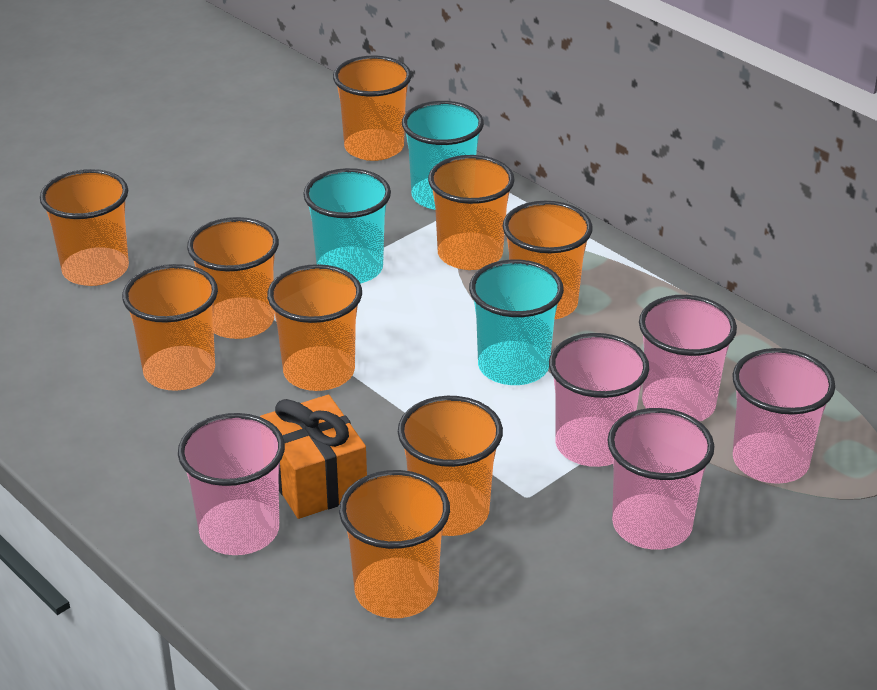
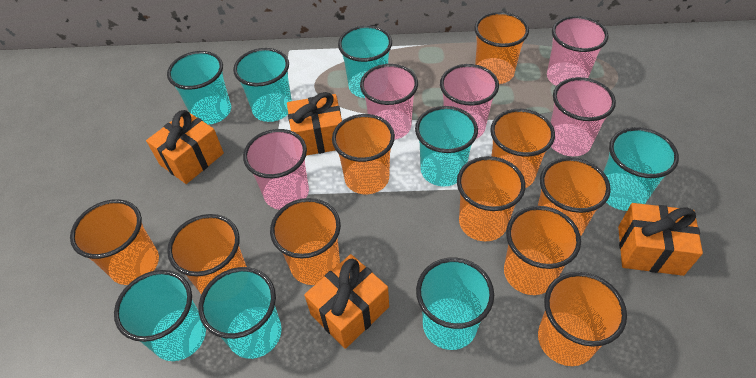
orange cup: 9 -> 10
orange gift: 1 -> 4
turquoise cup: 3 -> 8

